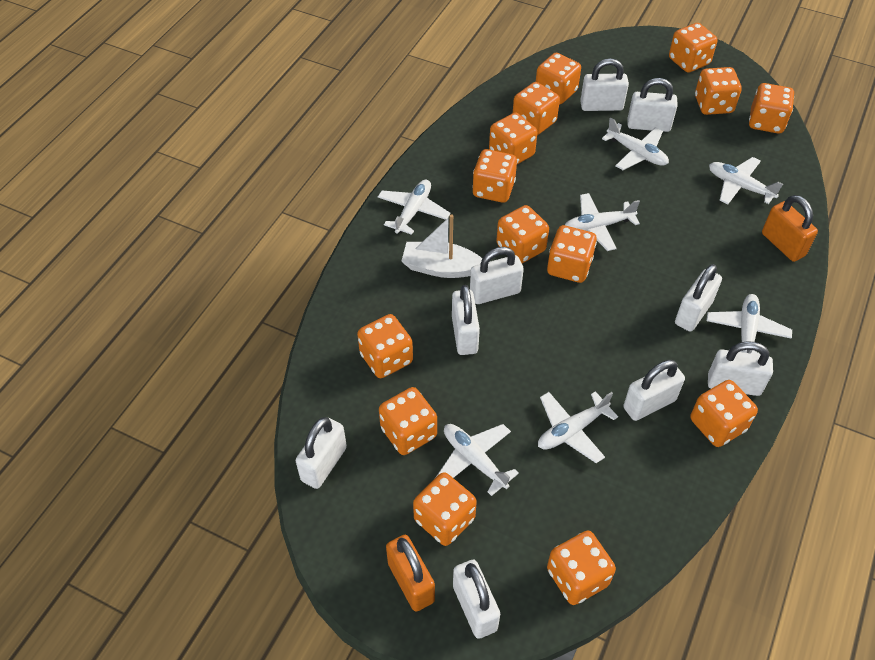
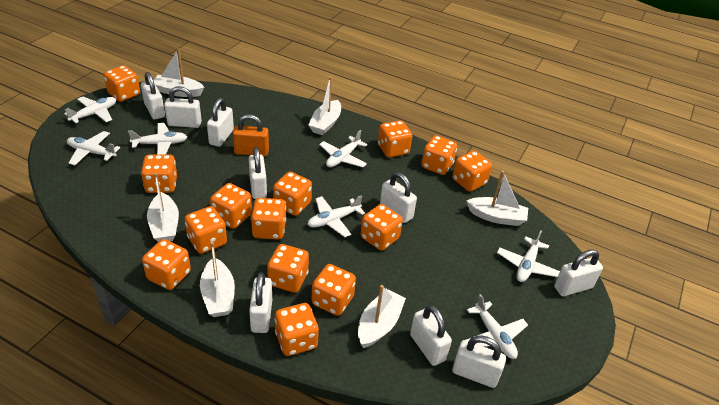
orange padlock: 2 -> 1
white boat: 1 -> 6

